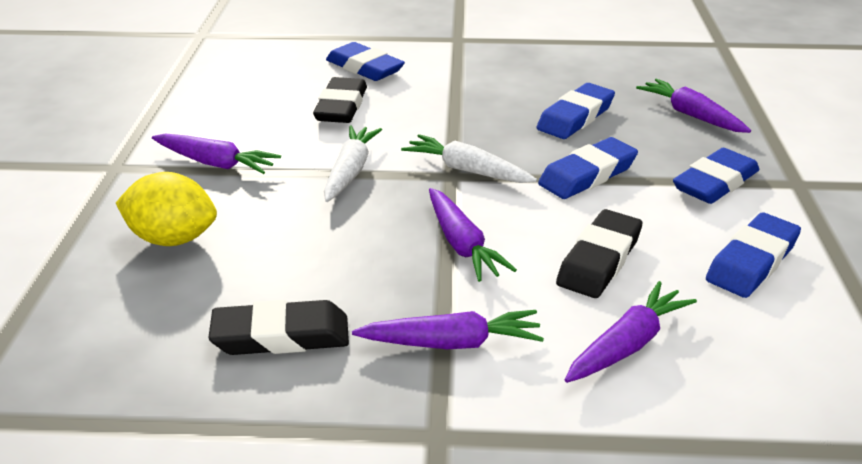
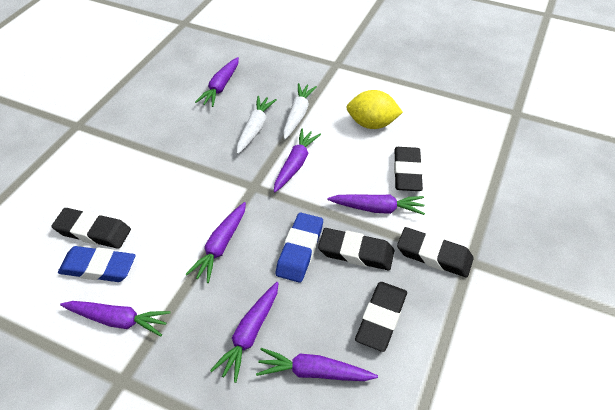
black eraser: 3 -> 5
blue eraser: 5 -> 2
purple carrot: 5 -> 7

